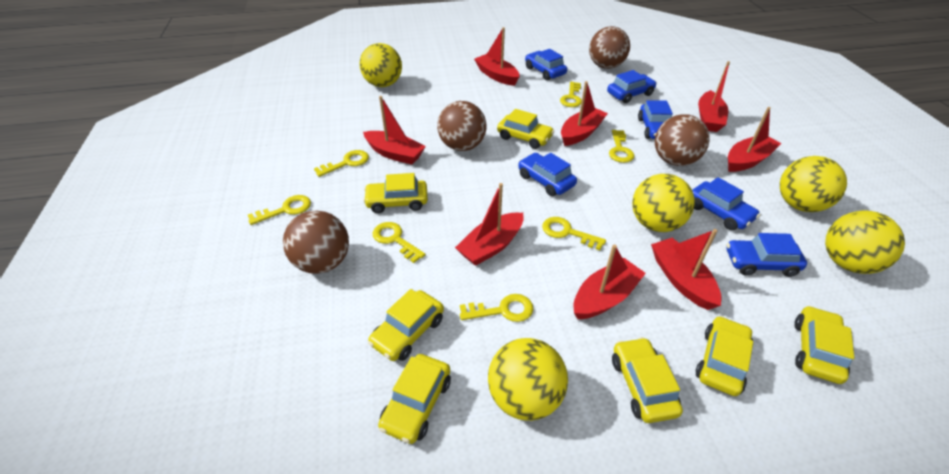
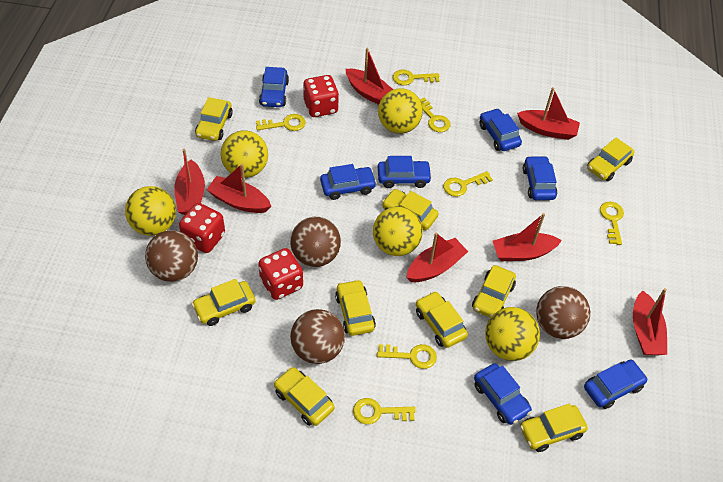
blue car: 6 -> 7
red boat: 8 -> 7
red dice: 0 -> 3
yellow car: 7 -> 9

